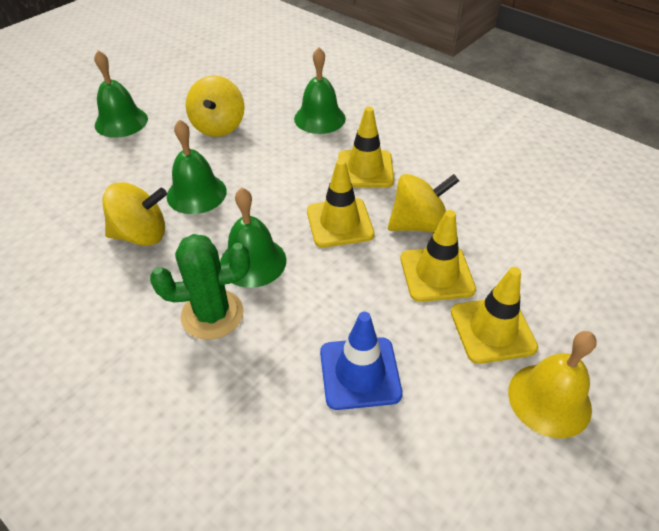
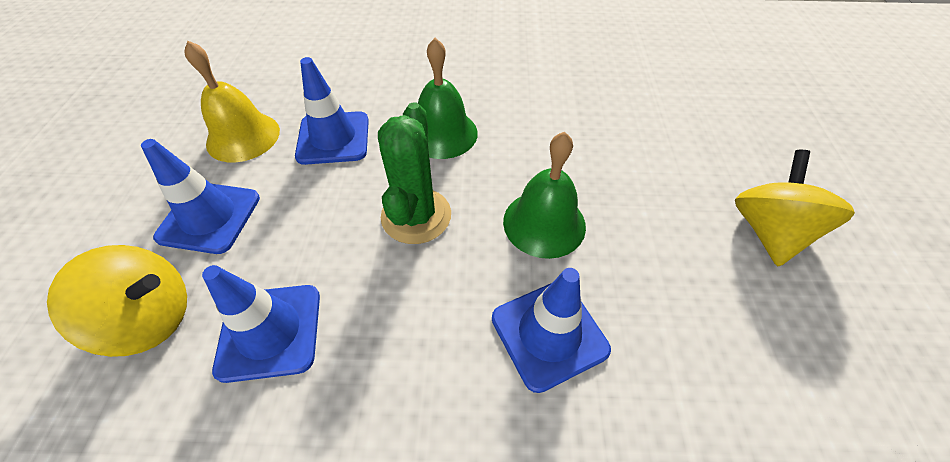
blue traffic cone: 1 -> 4
green bell: 4 -> 2
yellow spinning top: 3 -> 2
yellow traffic cone: 4 -> 0

